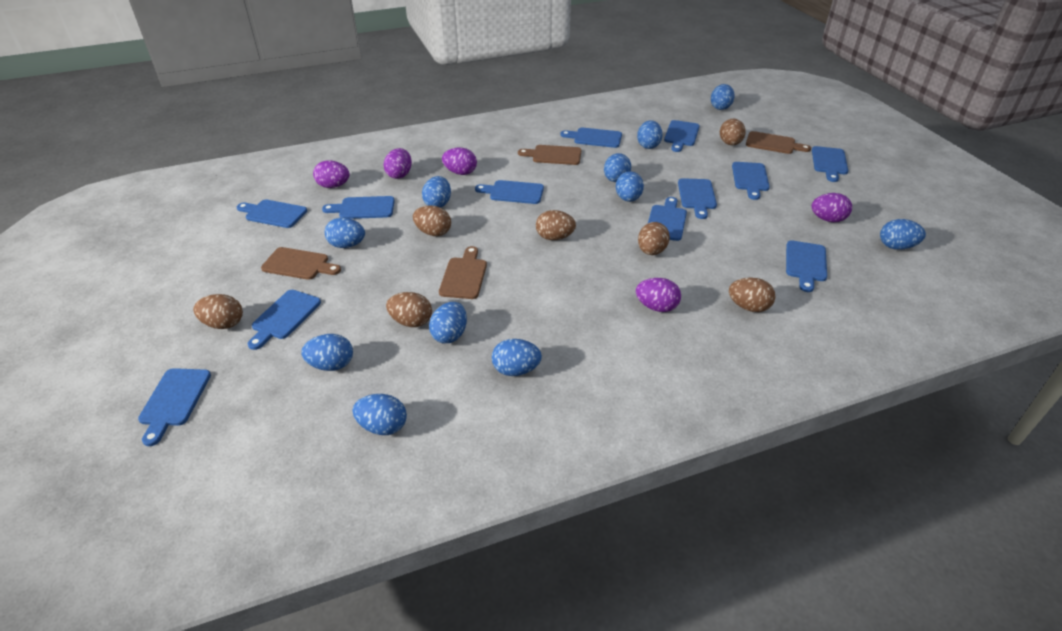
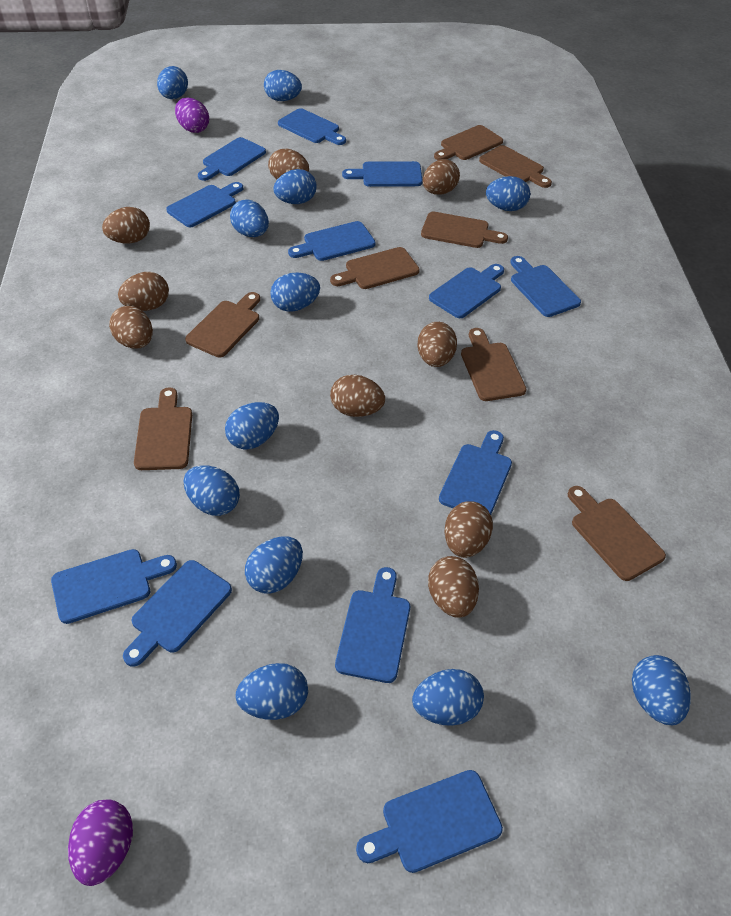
blue egg: 11 -> 12
brown cutting board: 4 -> 8
brown egg: 7 -> 9
purple egg: 5 -> 2

